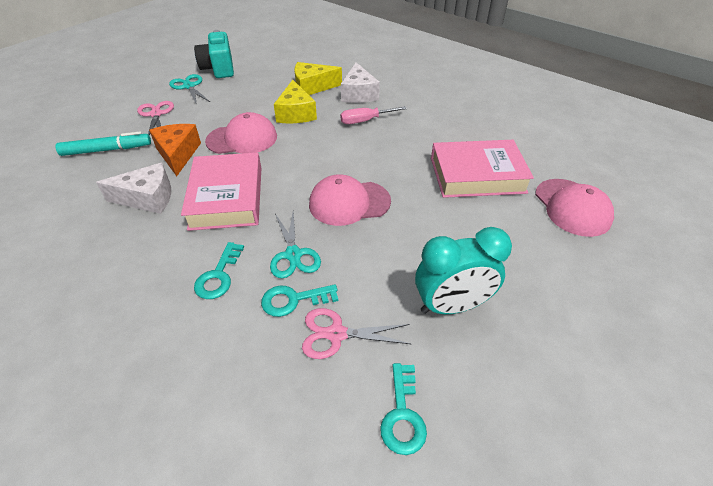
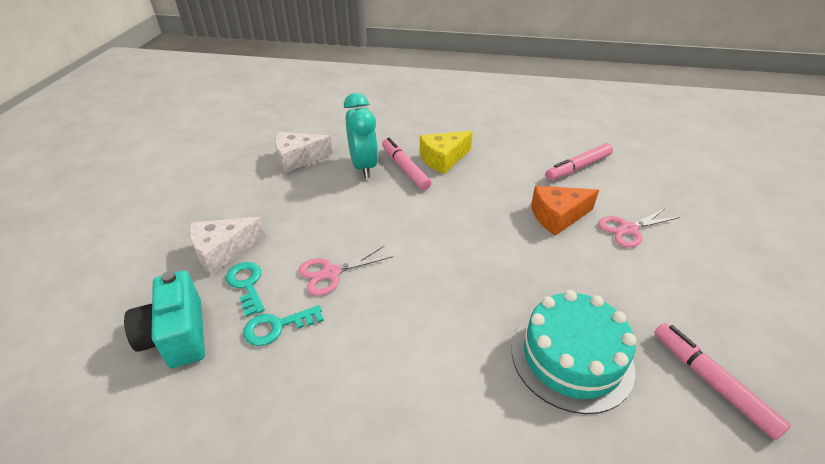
pink book: 2 -> 0
pink cap: 3 -> 0
pink marker: 0 -> 3
pink screwdriver: 1 -> 0
turquoise cake: 0 -> 1
turquoise key: 3 -> 2
turquoise marker: 1 -> 0
turquoise scissors: 2 -> 0
yellow cheese: 2 -> 1

